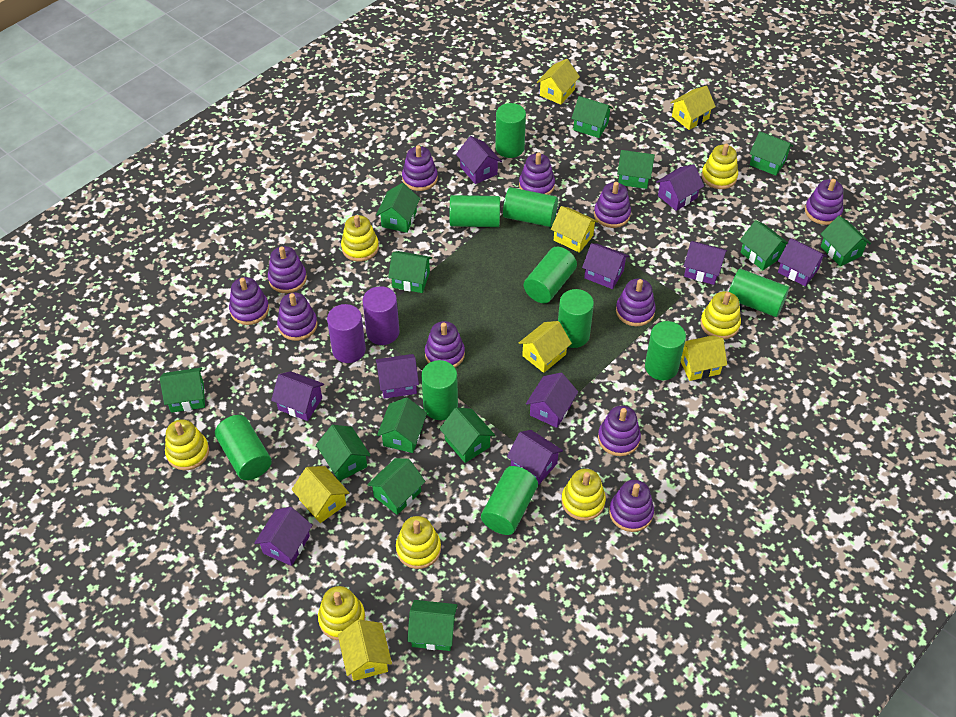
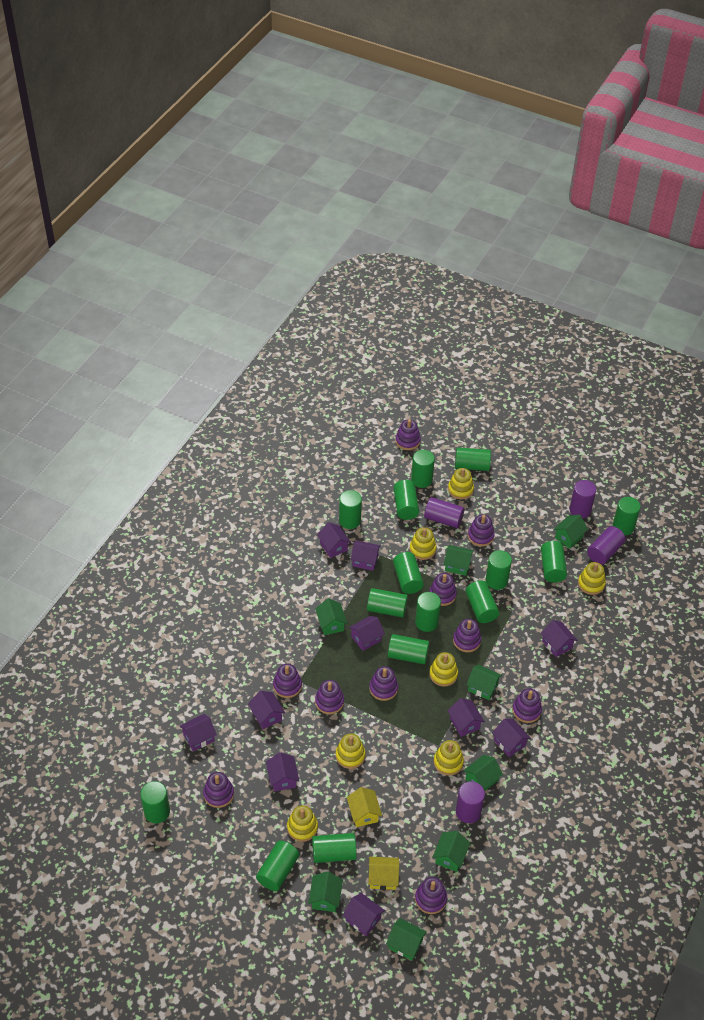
green cylinder: 10 -> 15
green house: 13 -> 8
purple cylinder: 2 -> 4
purple stacking toy: 11 -> 10
yellow house: 7 -> 2

